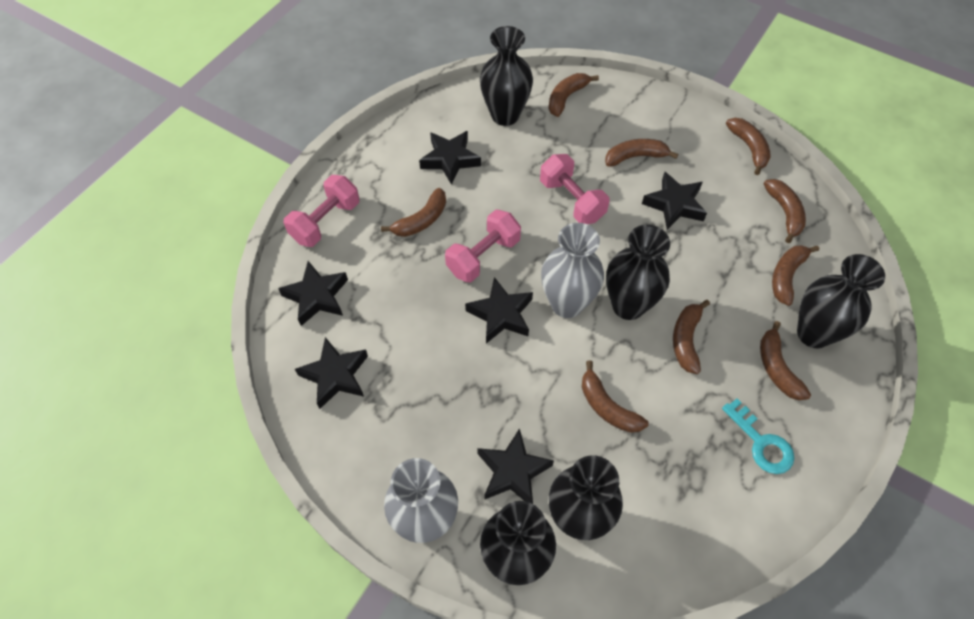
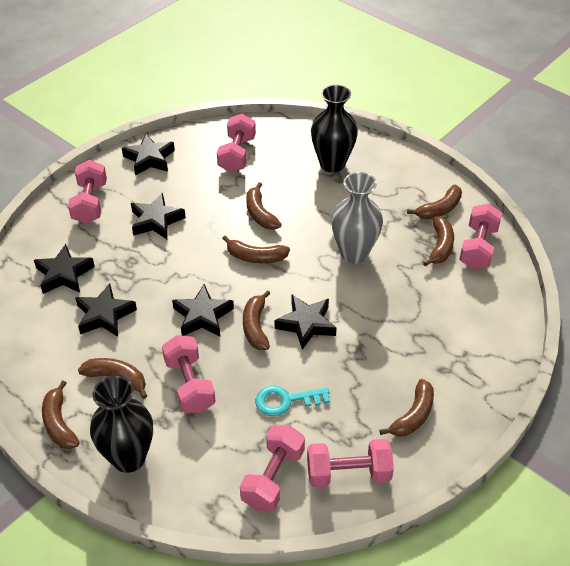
black vase: 5 -> 2
brown banana: 9 -> 8
grey vase: 2 -> 1
pink dumbbell: 3 -> 6

